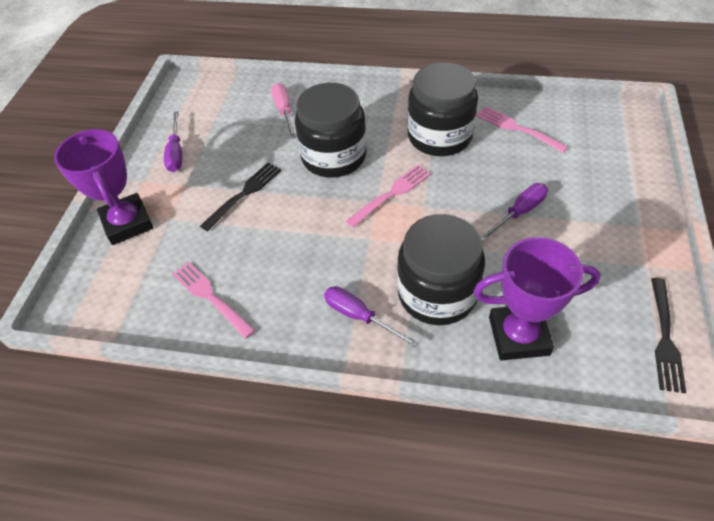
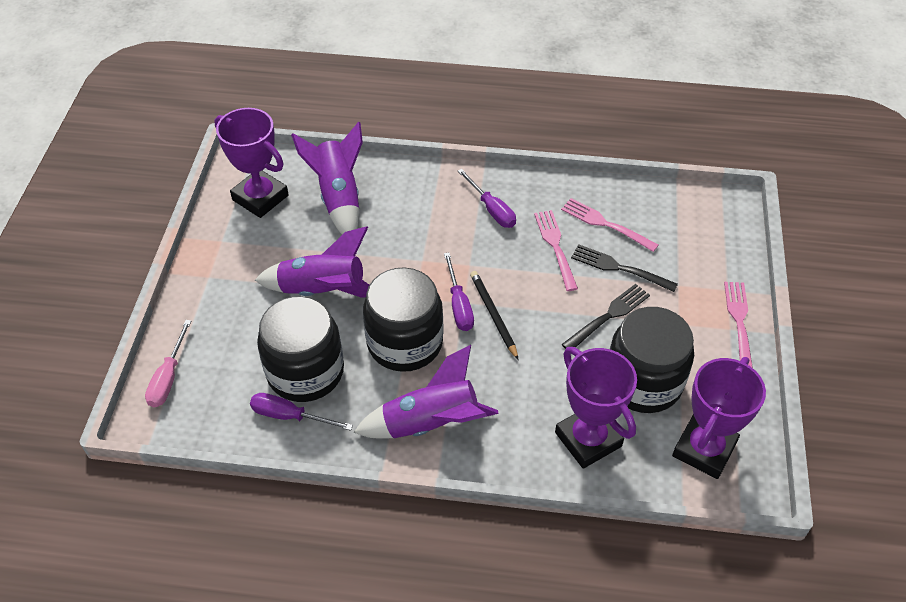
black pencil: 0 -> 1
purple rocket: 0 -> 3
purple trophy: 2 -> 3

